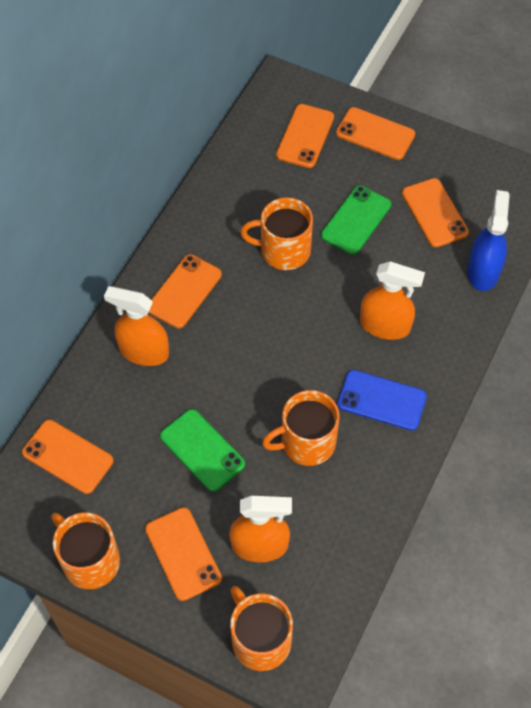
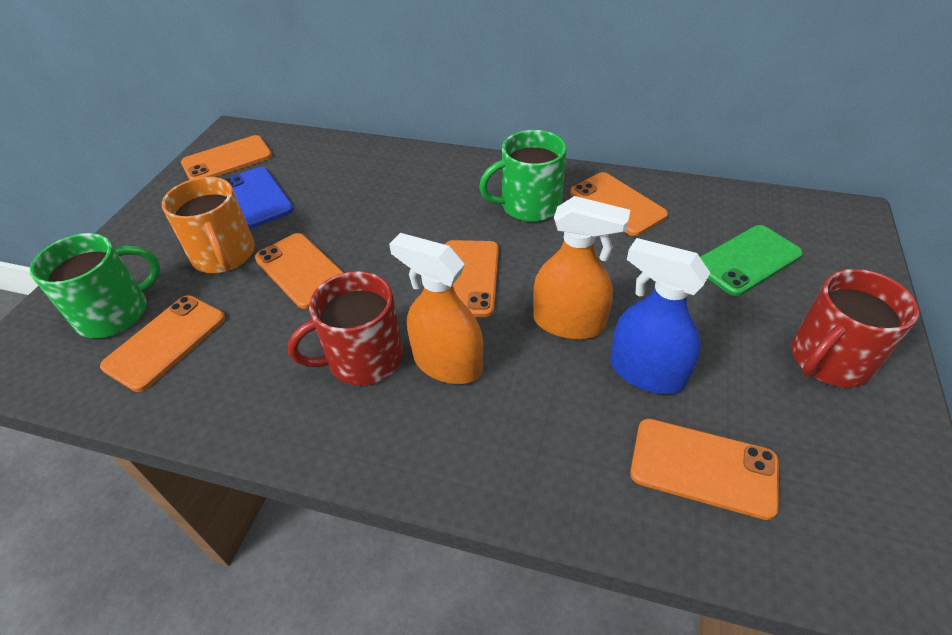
green mug: 0 -> 2
green phone: 2 -> 1
orange mug: 4 -> 1
orange spray bottle: 3 -> 2
red mug: 0 -> 2

